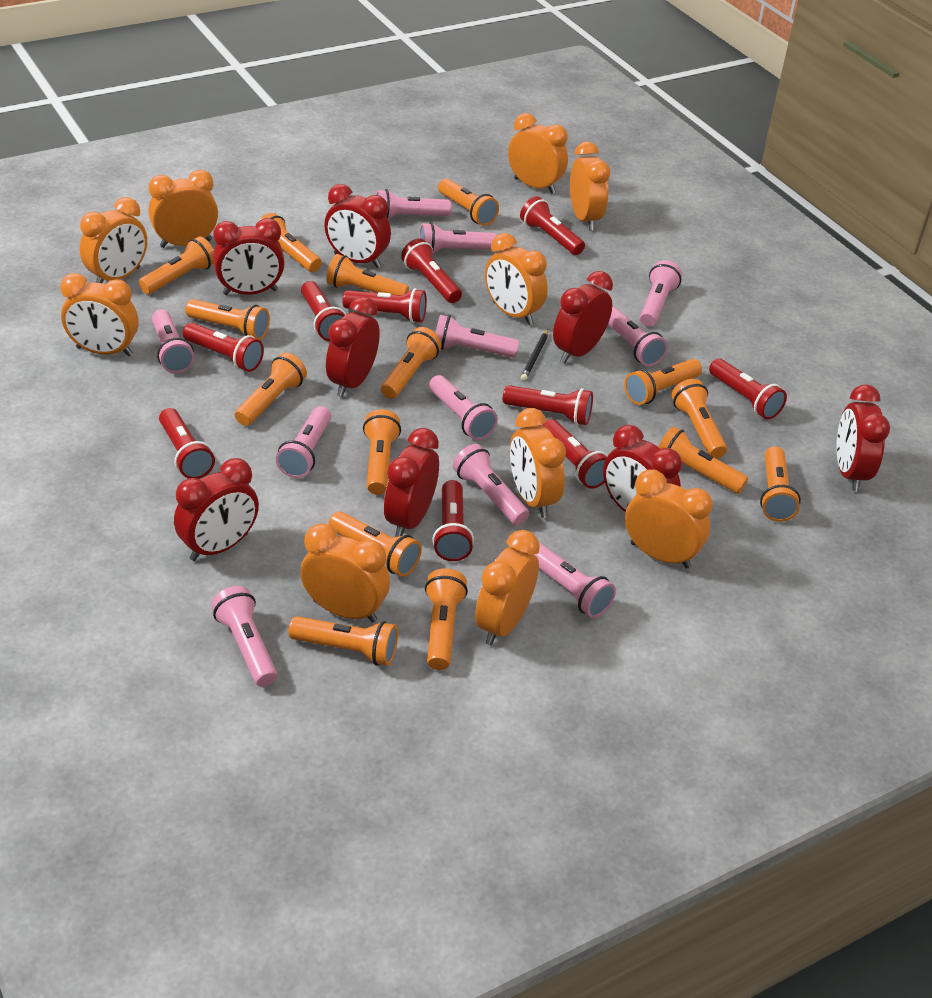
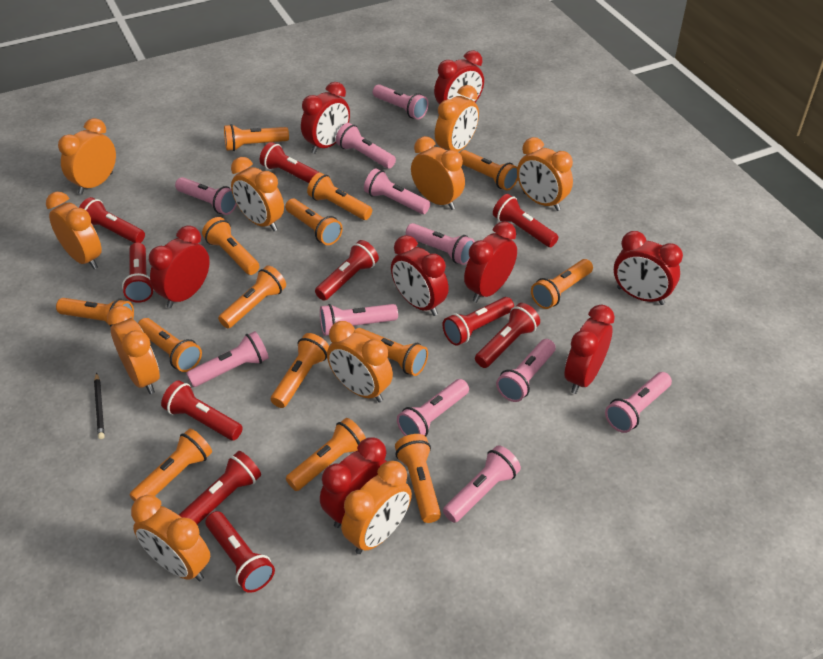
orange flashlight: 15 -> 14

